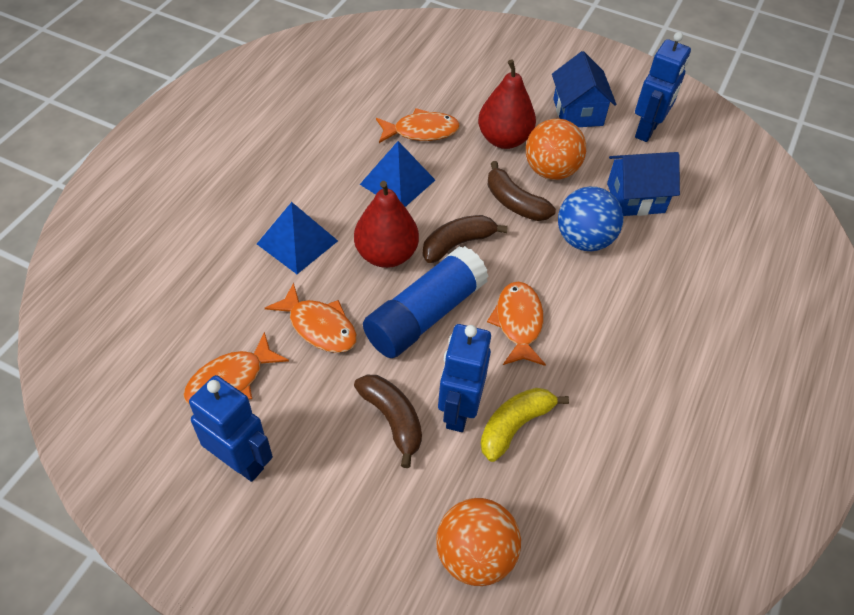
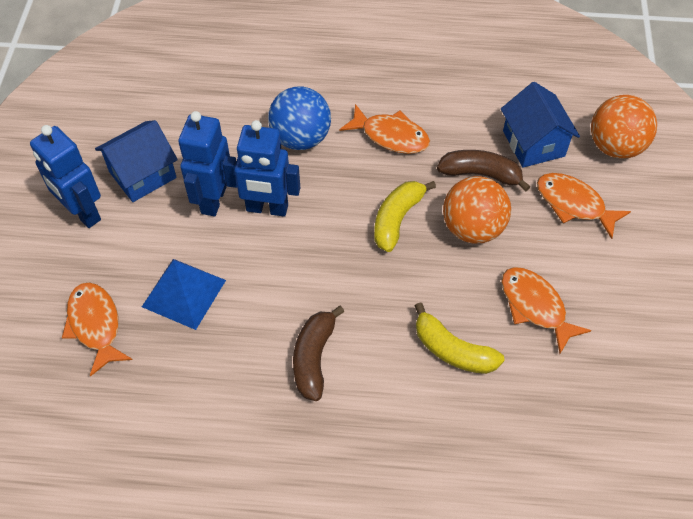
blue glue stick: 1 -> 0
blue pyramid: 2 -> 1
brown banana: 3 -> 2
red pear: 2 -> 0
yellow banana: 1 -> 2

